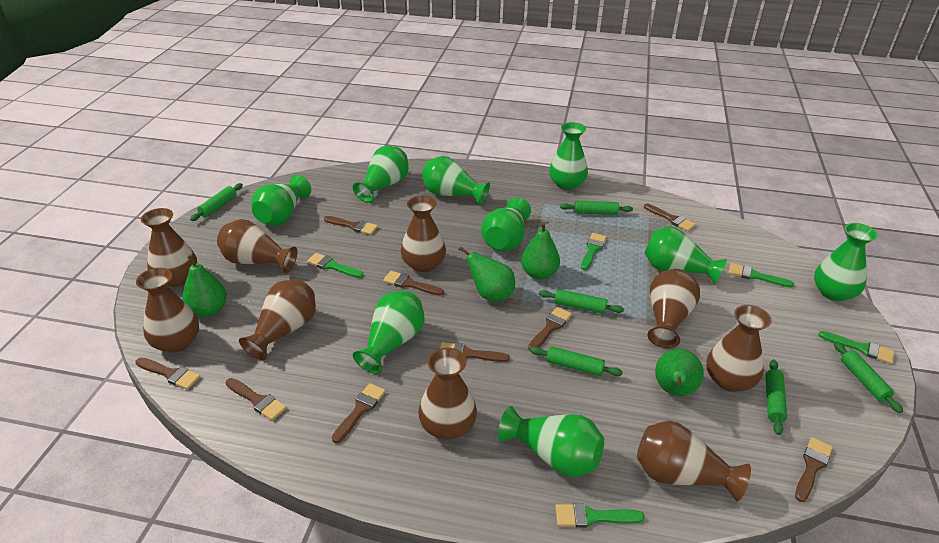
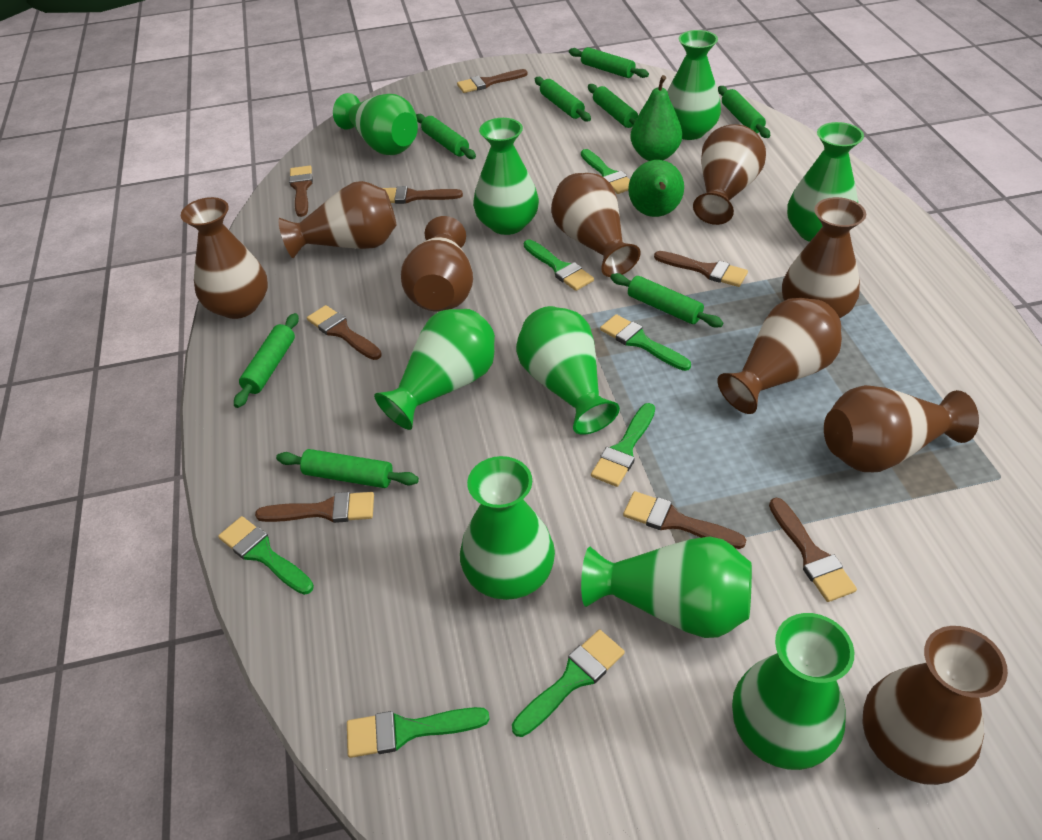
brown brush: 9 -> 8
green brush: 5 -> 7
green pear: 4 -> 2
green rolling pin: 6 -> 8

